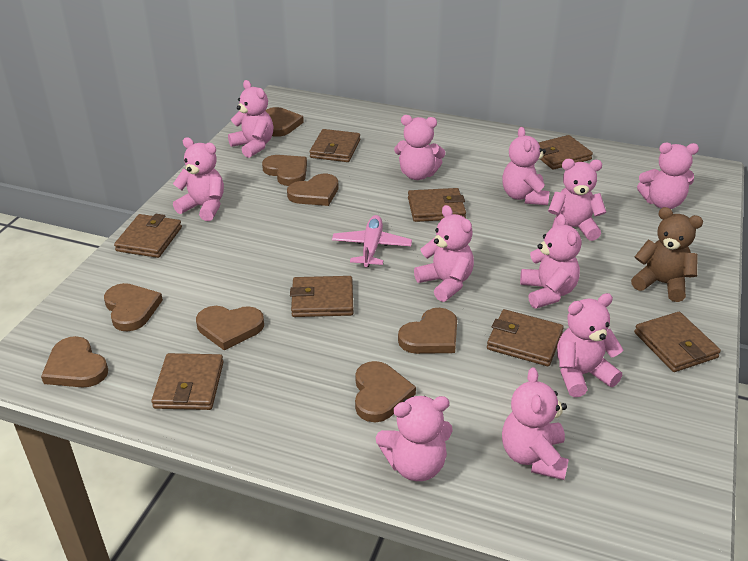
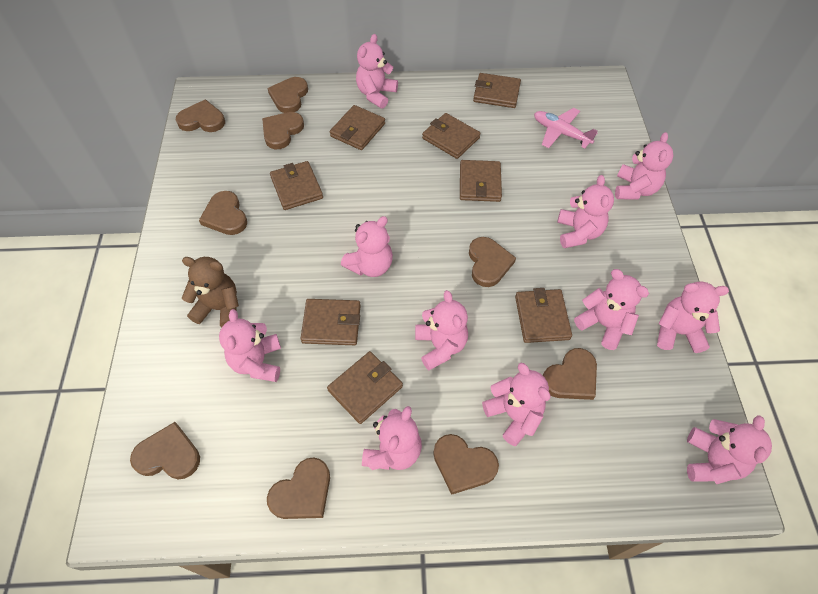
brown heart: 8 -> 9

